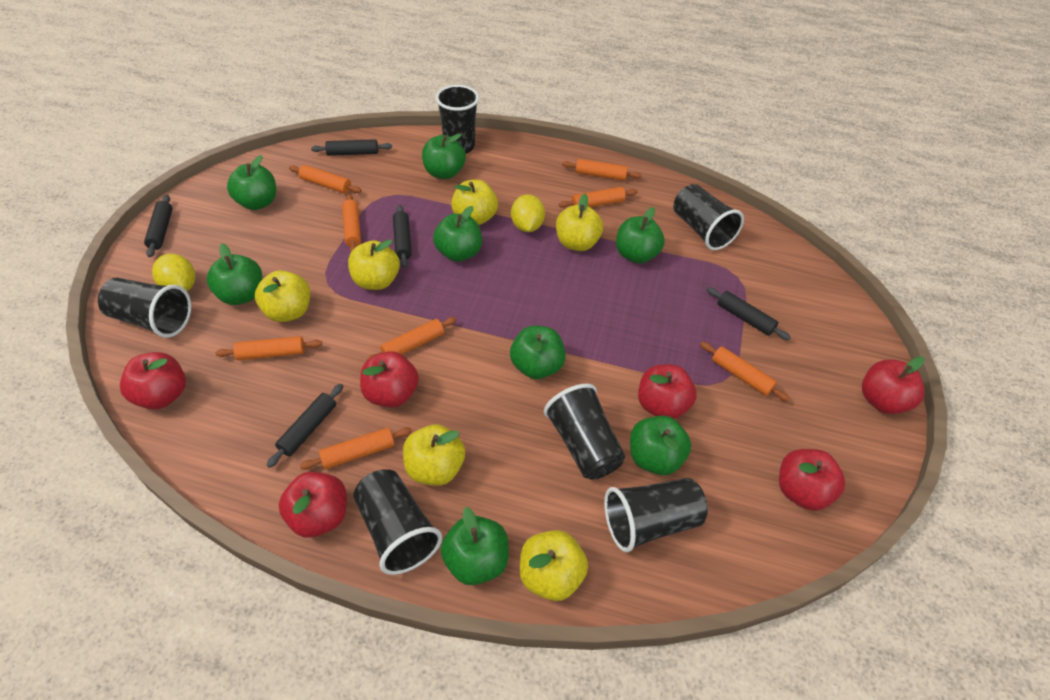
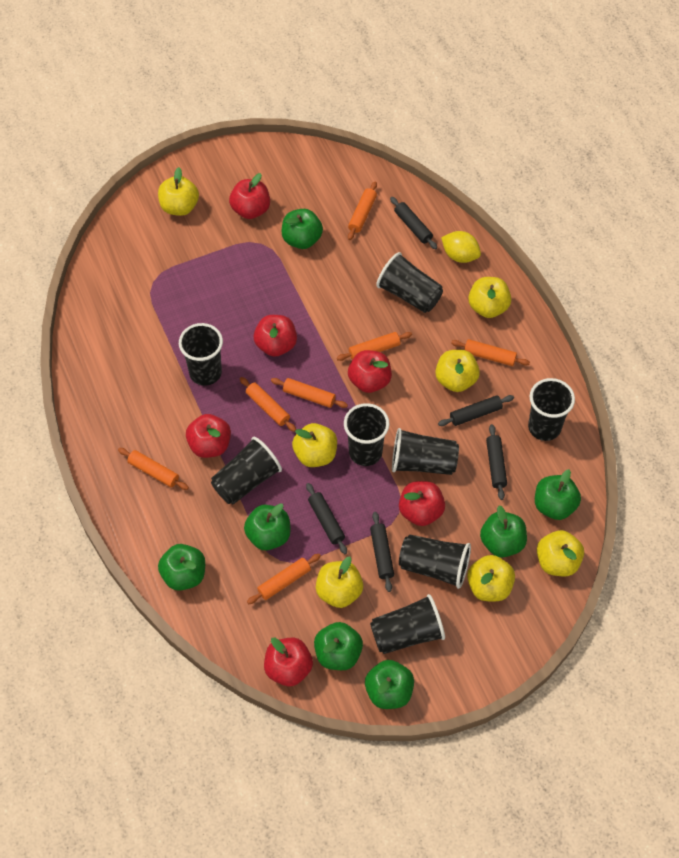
black cup: 6 -> 8
green apple: 8 -> 7
orange rolling pin: 8 -> 7
yellow apple: 6 -> 7
yellow lemon: 2 -> 1

